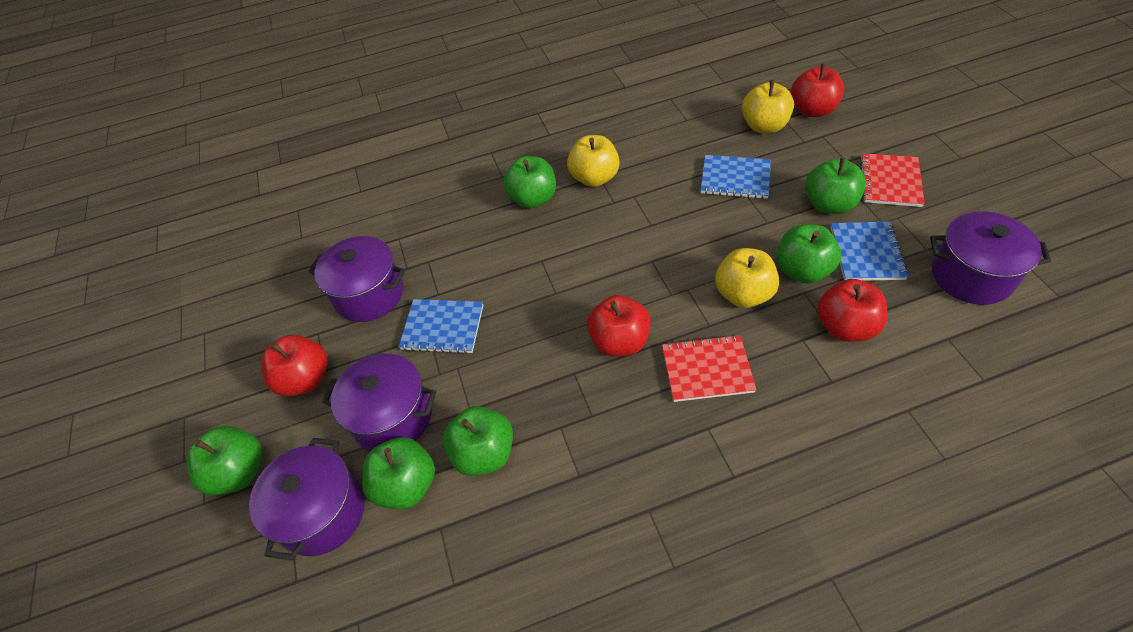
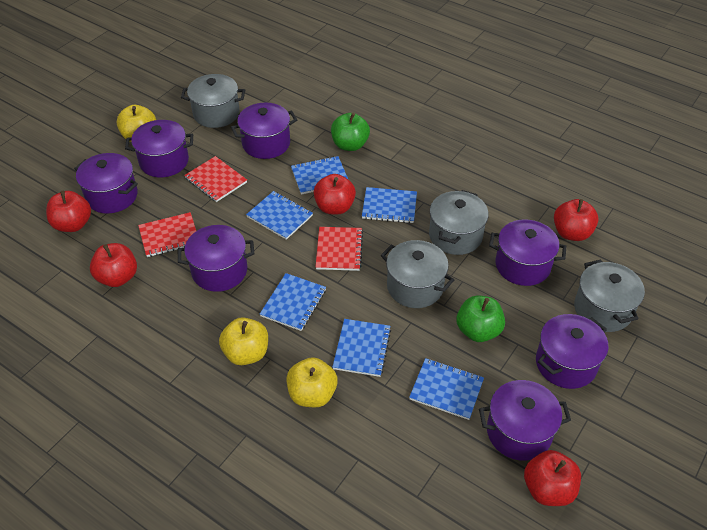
blue notebook: 3 -> 6
green apple: 6 -> 2
grey pot: 0 -> 4
purple pot: 4 -> 7
red apple: 4 -> 5
red notebook: 2 -> 3

